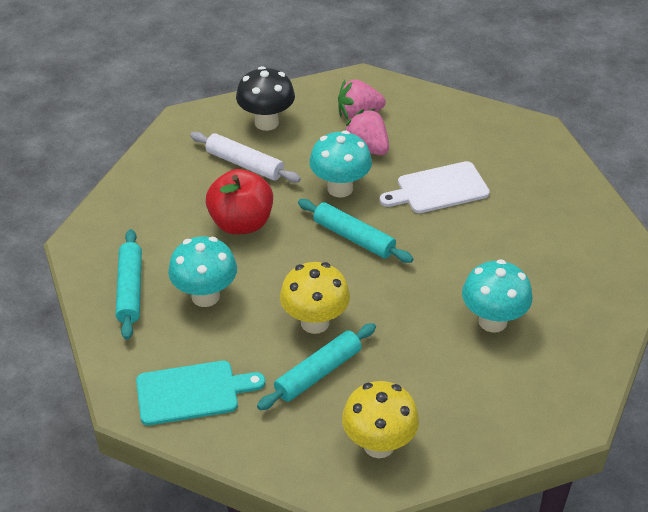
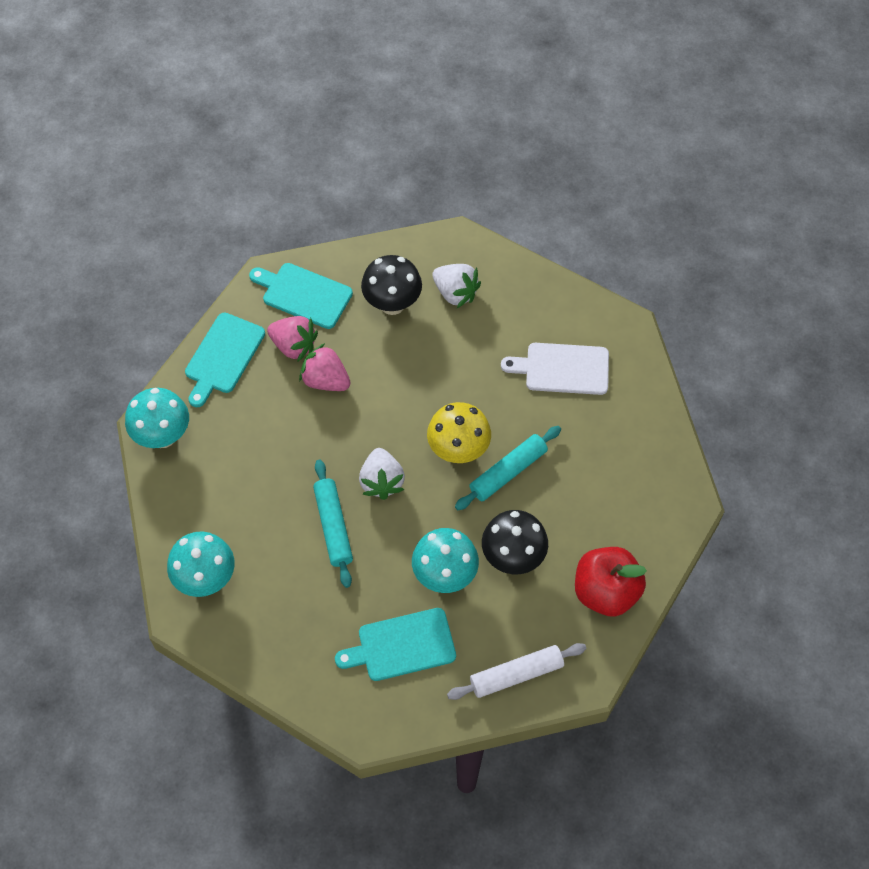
black mushroom: 1 -> 2
turquoise cutting board: 1 -> 3
turquoise rolling pin: 3 -> 2
white strawberry: 0 -> 2
yellow mushroom: 2 -> 1

